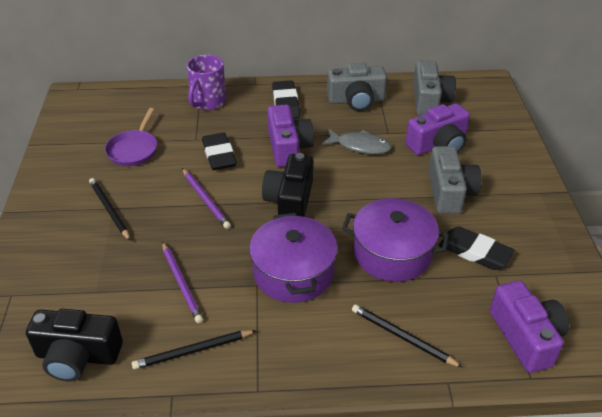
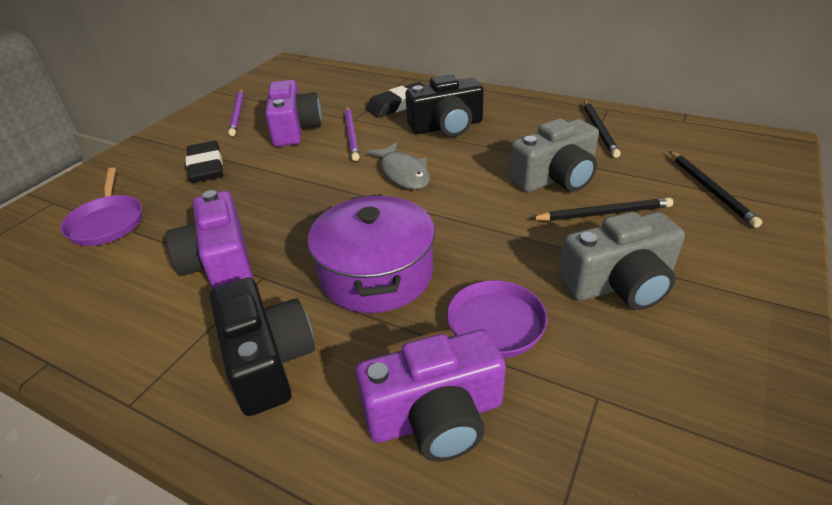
black eraser: 3 -> 2
grey camera: 3 -> 2
purple mug: 1 -> 0
purple pan: 1 -> 2
purple pot: 2 -> 1

